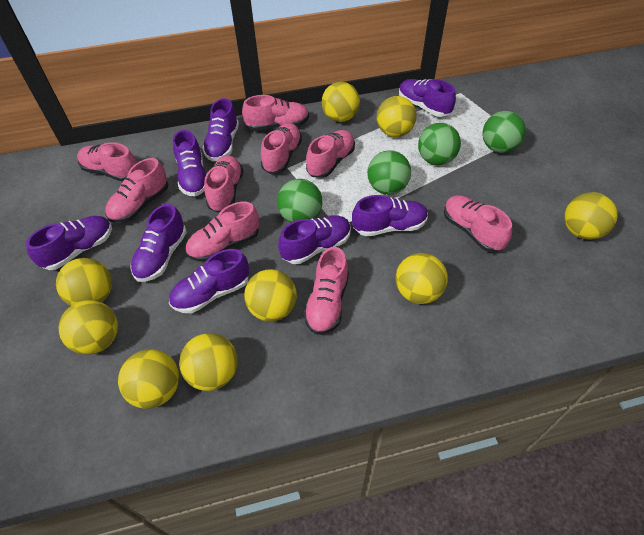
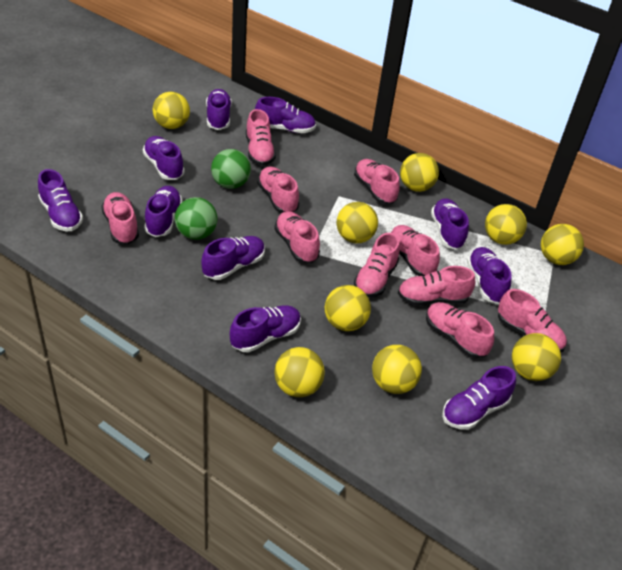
green ball: 4 -> 2
pink shoe: 9 -> 10
purple shoe: 8 -> 10

